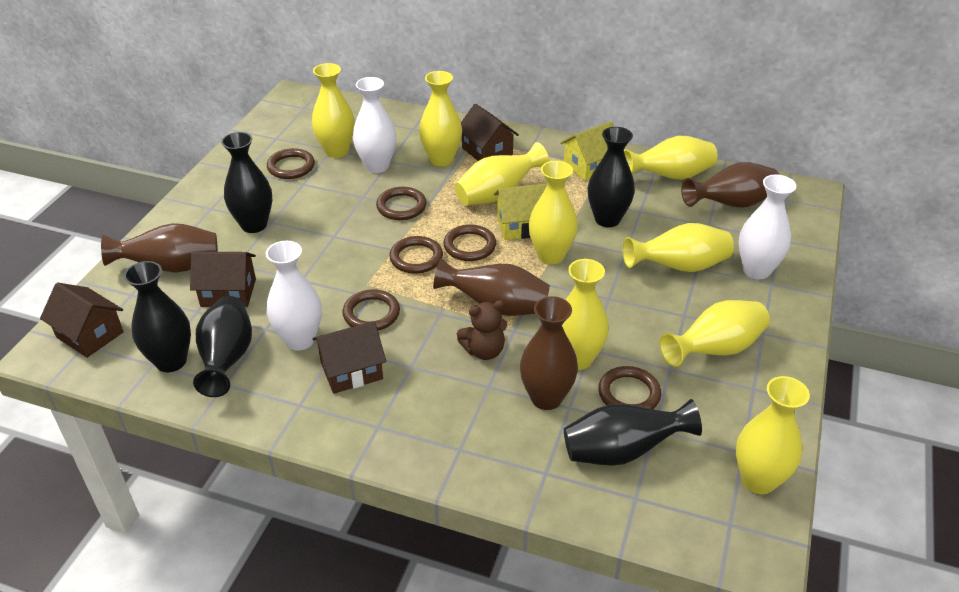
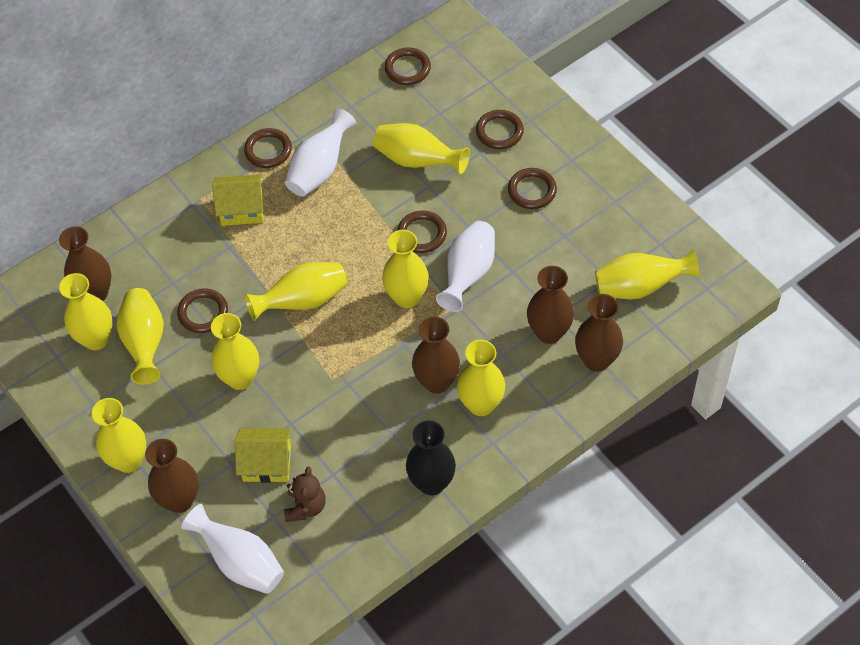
black vase: 5 -> 1
brown house: 4 -> 0
brown vase: 4 -> 5

